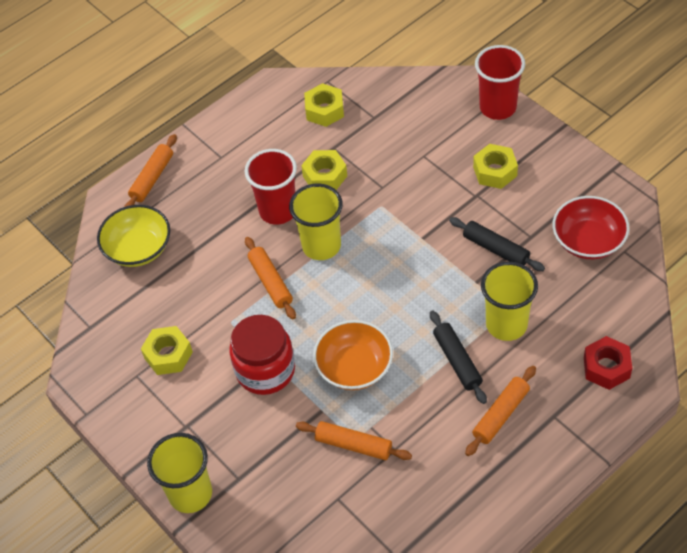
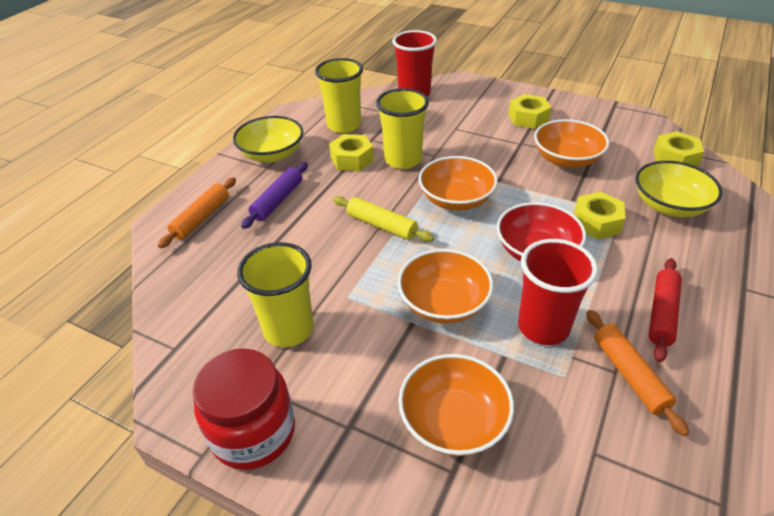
black rolling pin: 2 -> 0
orange bowl: 1 -> 4
orange rolling pin: 4 -> 2
purple rolling pin: 0 -> 1
red nut: 1 -> 0
red rolling pin: 0 -> 1
yellow bowl: 1 -> 2
yellow rolling pin: 0 -> 1

